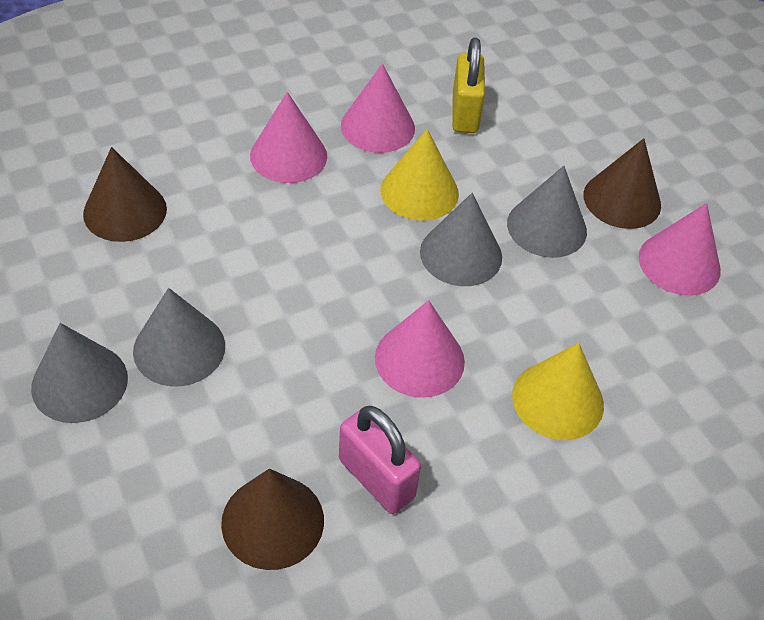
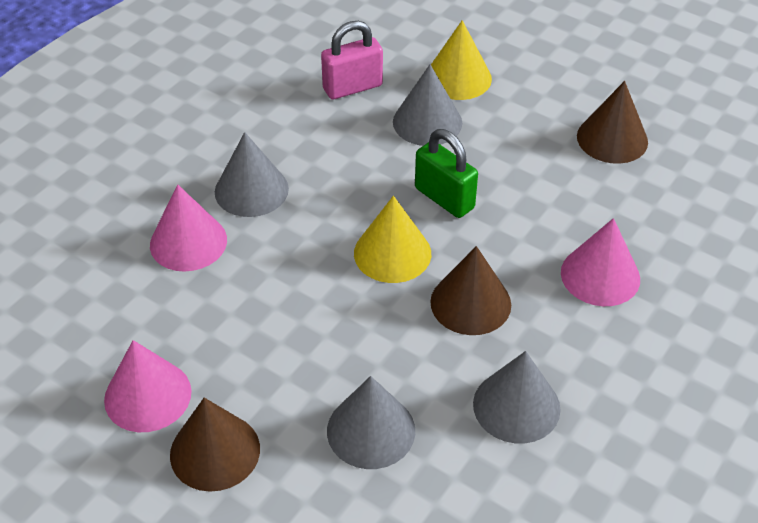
green padlock: 0 -> 1
pink cone: 4 -> 3
yellow padlock: 1 -> 0

